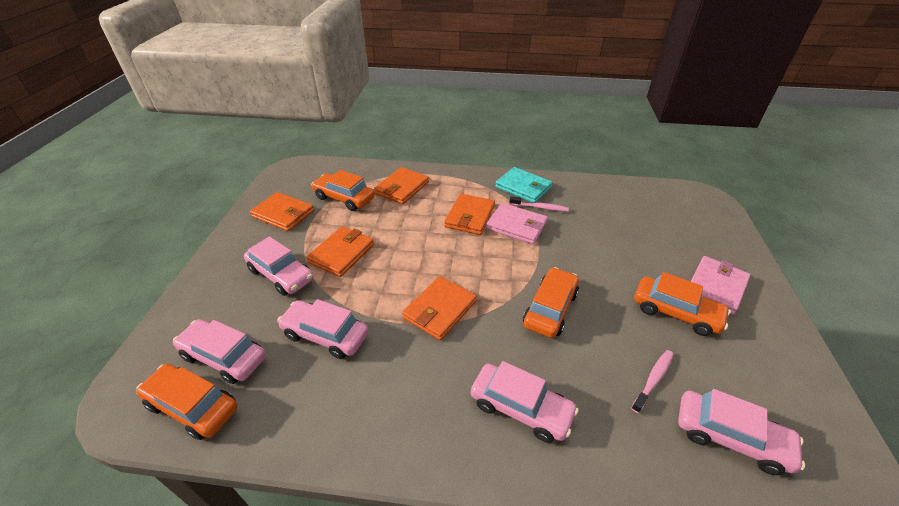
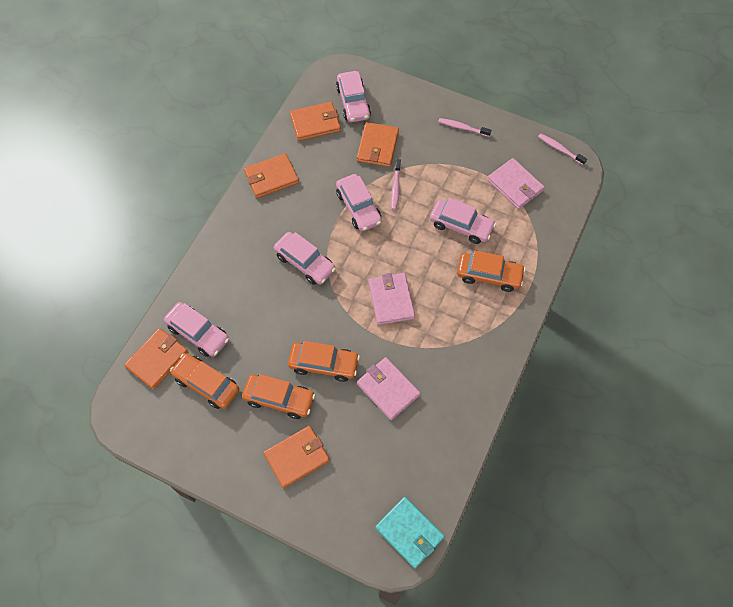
pink toothbrush: 2 -> 3
pink wallet: 2 -> 3

